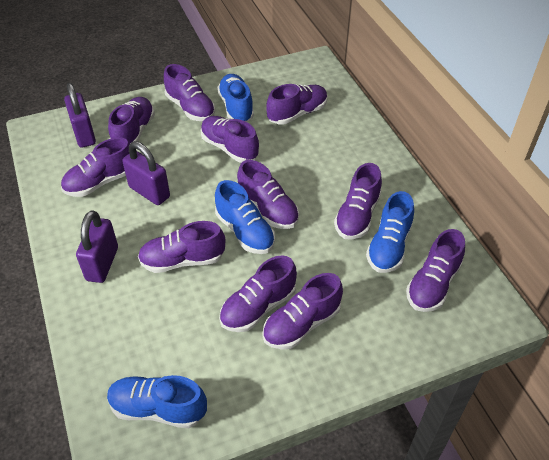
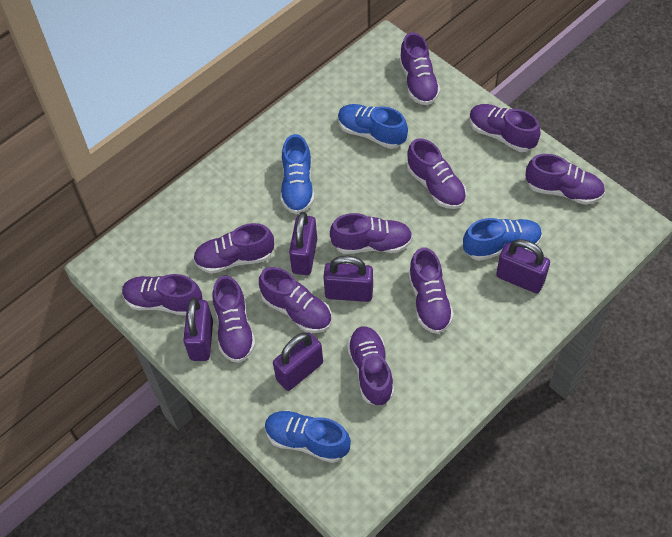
purple padlock: 3 -> 5

